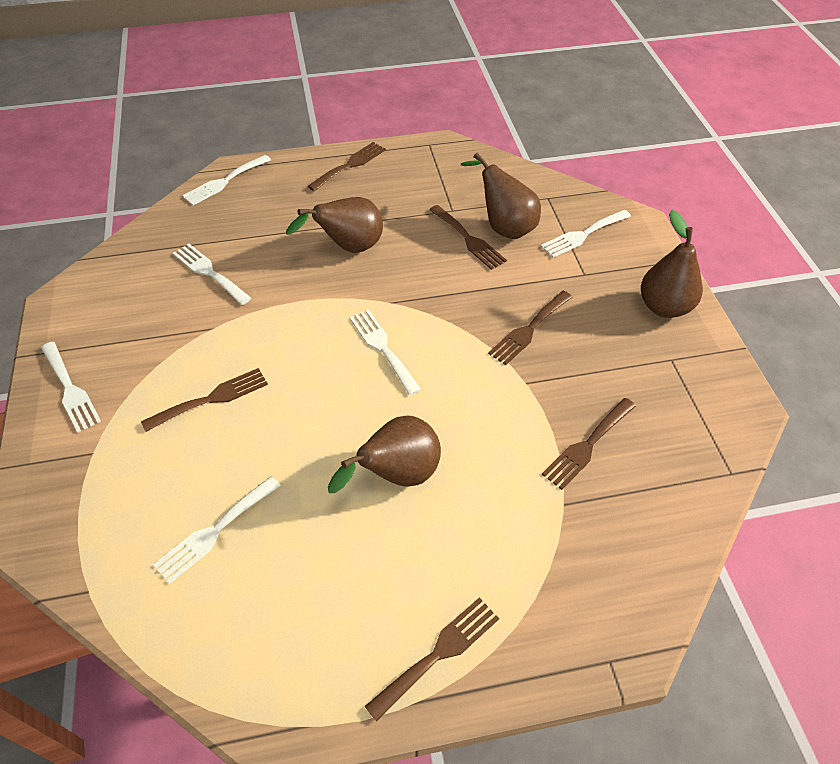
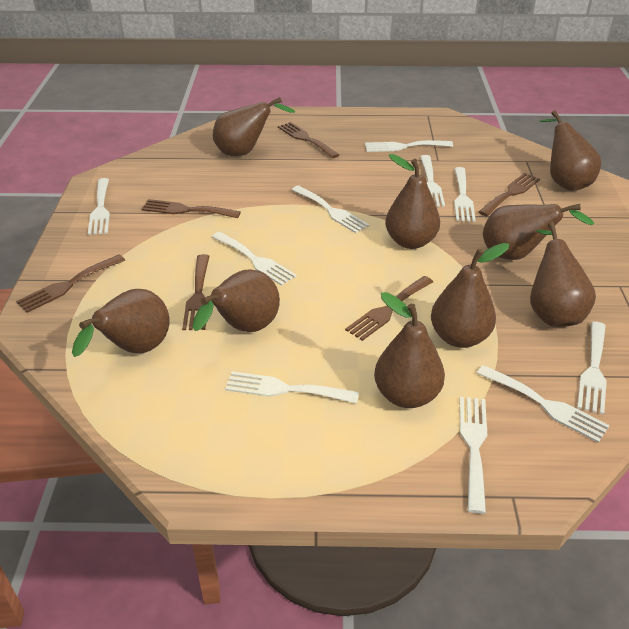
brown pear: 4 -> 9
white fork: 6 -> 10

